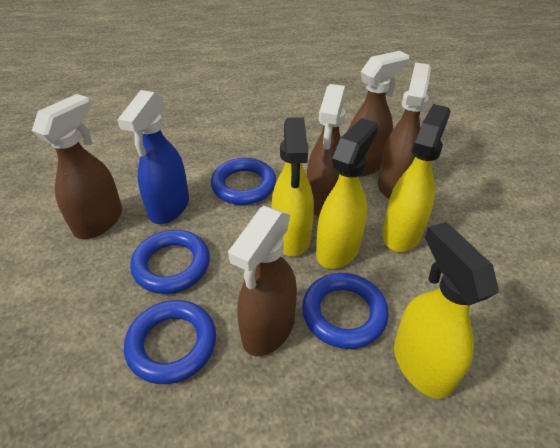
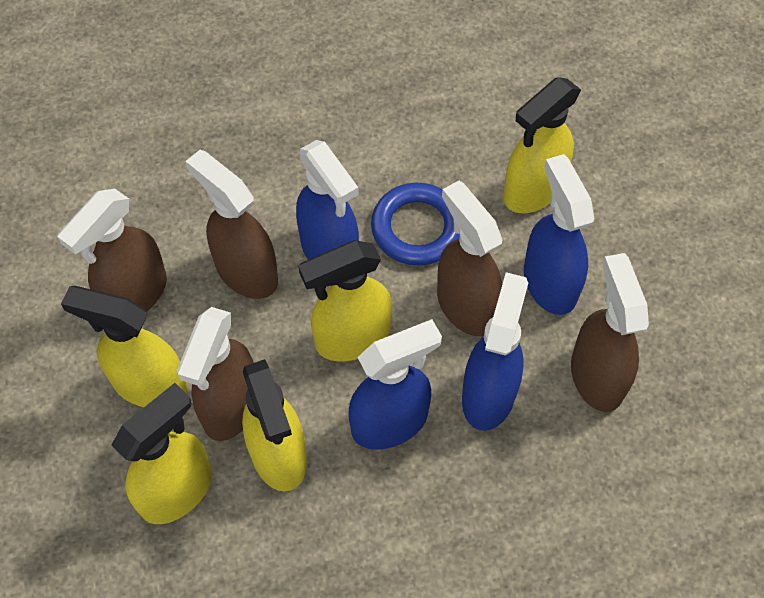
blue ring: 4 -> 1
blue spray bottle: 1 -> 4
yellow spray bottle: 4 -> 5

